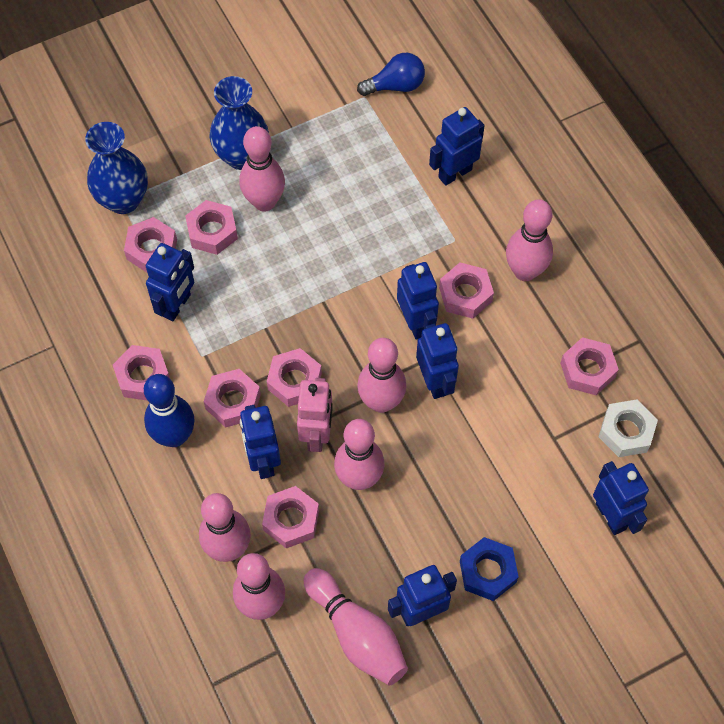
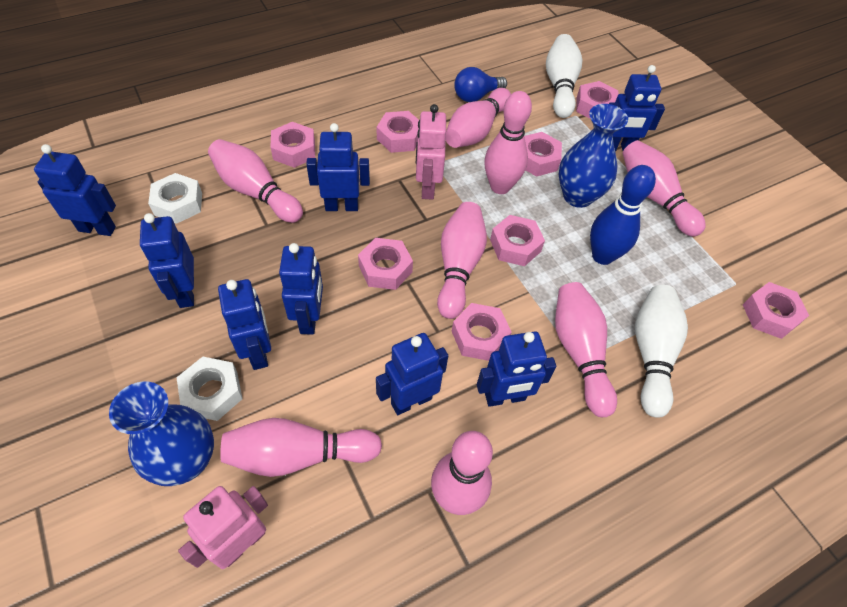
blue nut: 1 -> 0
blue robot: 7 -> 8
pink bowling pin: 7 -> 8
pink robot: 1 -> 2
white bowling pin: 0 -> 2
white nut: 1 -> 2

